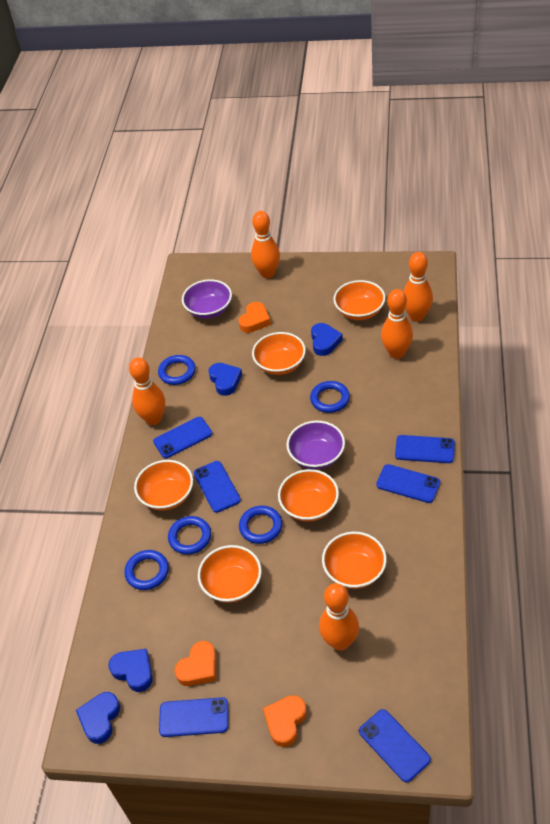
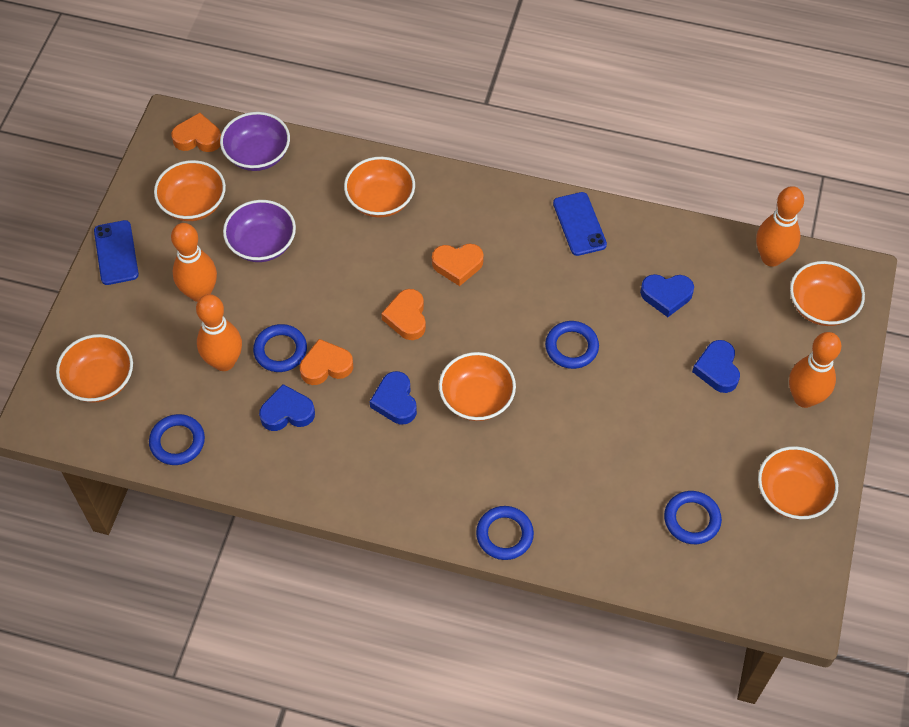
blue phone: 6 -> 2
orange bowling pin: 5 -> 4
orange heart: 3 -> 4

